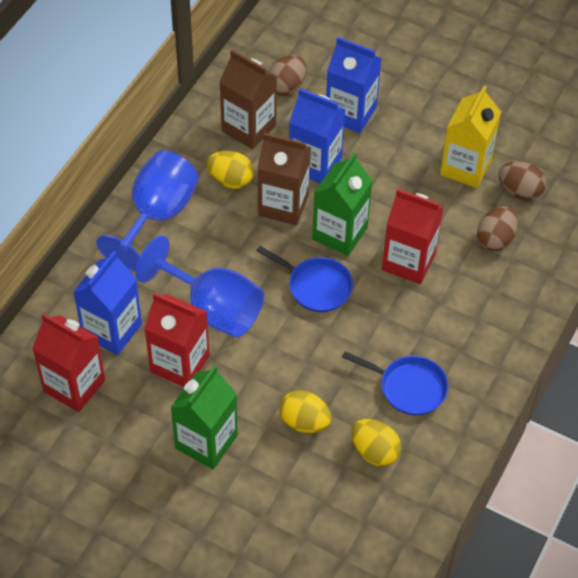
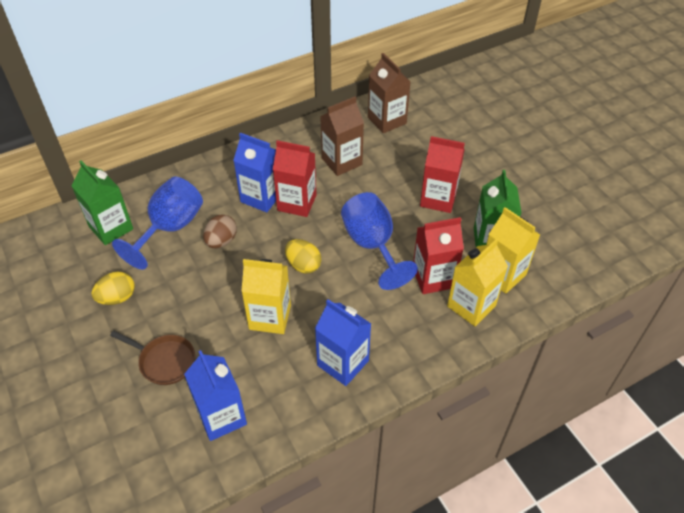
blue pan: 2 -> 0
brown egg: 3 -> 1
brown pan: 0 -> 1
yellow carton: 1 -> 3
yellow egg: 3 -> 2

